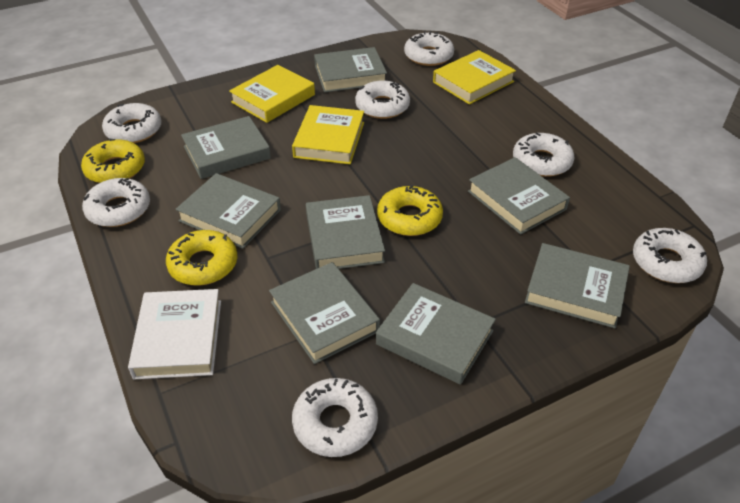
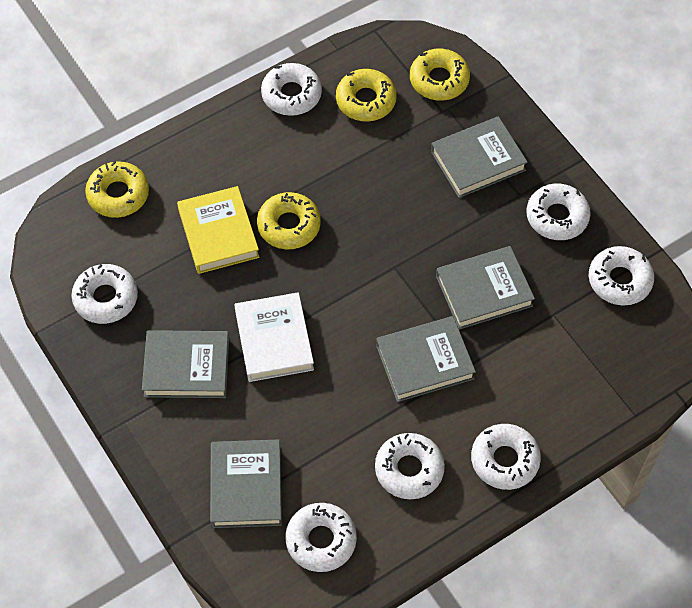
grey book: 8 -> 5
yellow book: 3 -> 1
yellow donut: 3 -> 4

